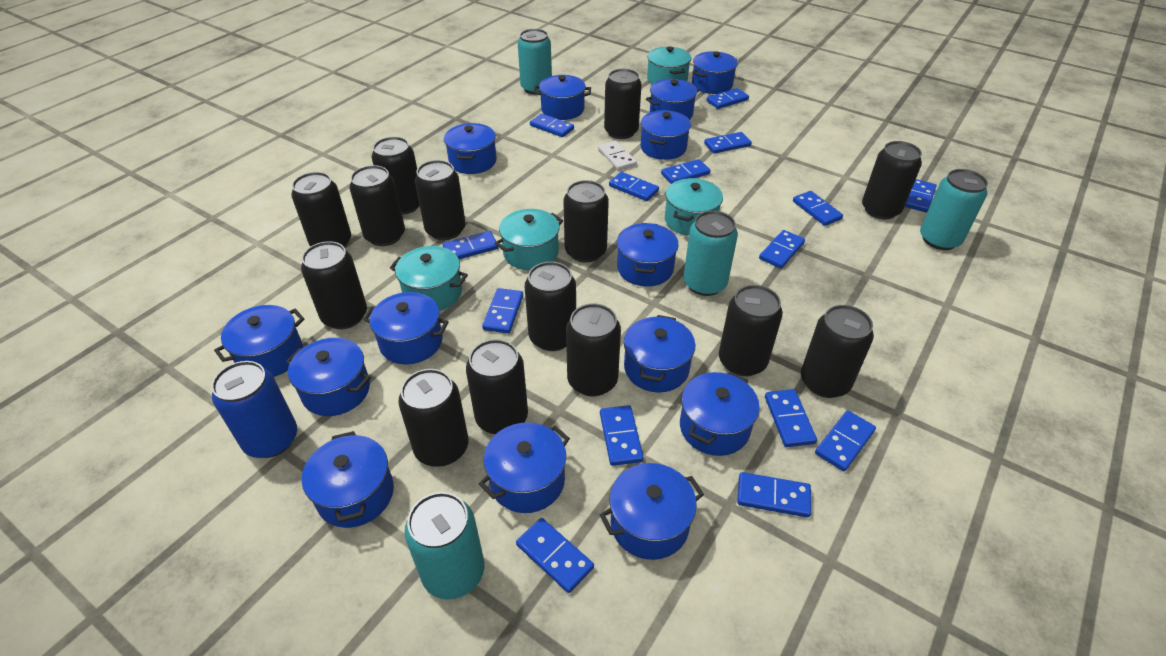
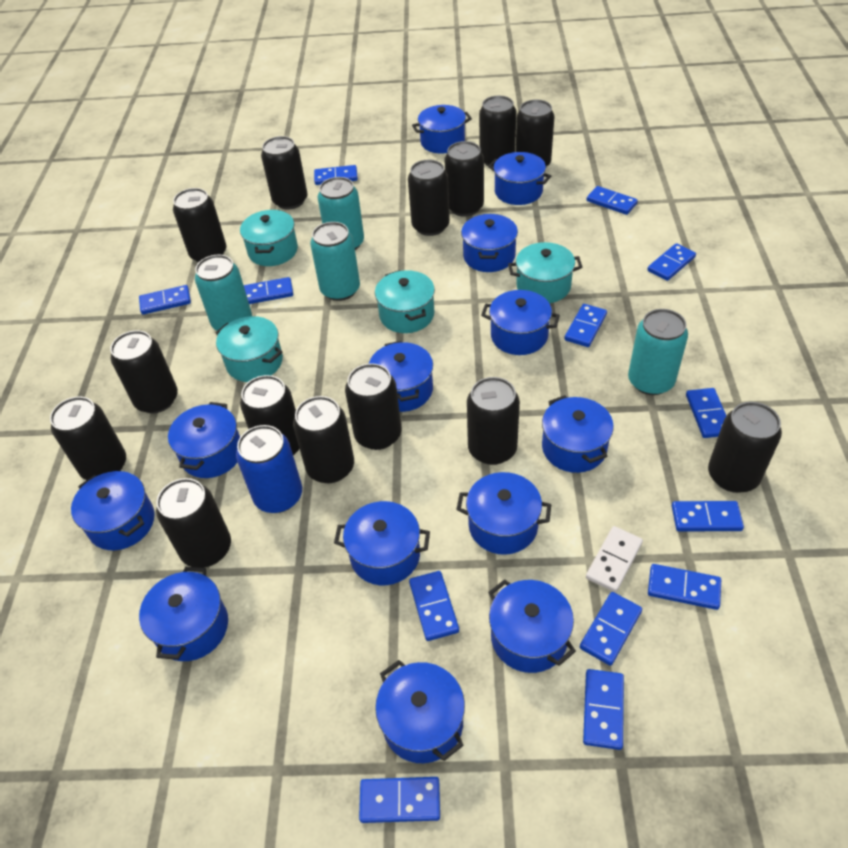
blue domino: 15 -> 13
blue pot: 14 -> 13

